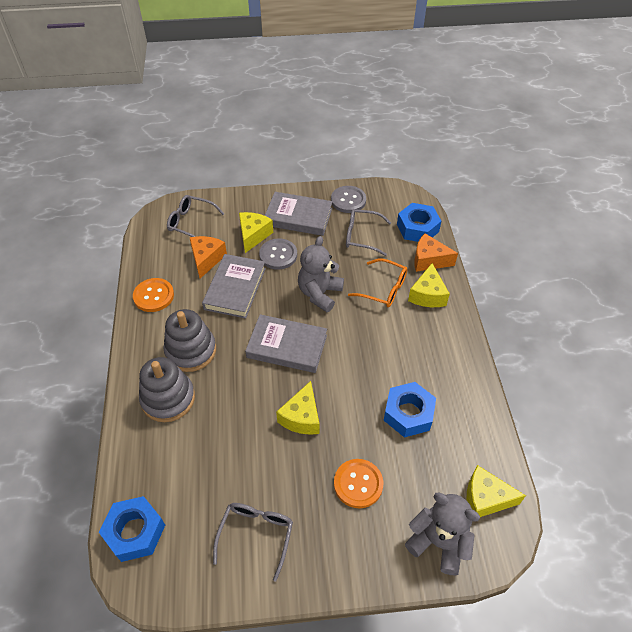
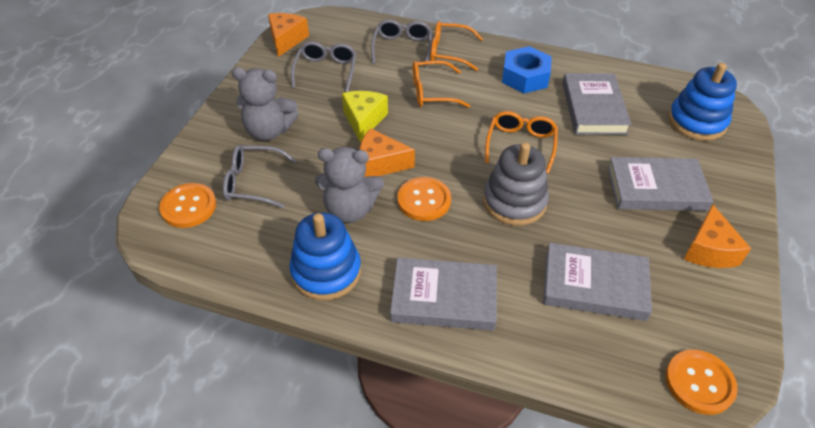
blue nut: 3 -> 1
blue stacking toy: 0 -> 2
grey book: 3 -> 4
grey button: 2 -> 0
grey stacking toy: 2 -> 1
orange button: 2 -> 3
orange cheese: 2 -> 3
orange glasses: 1 -> 3
yellow cheese: 4 -> 1

